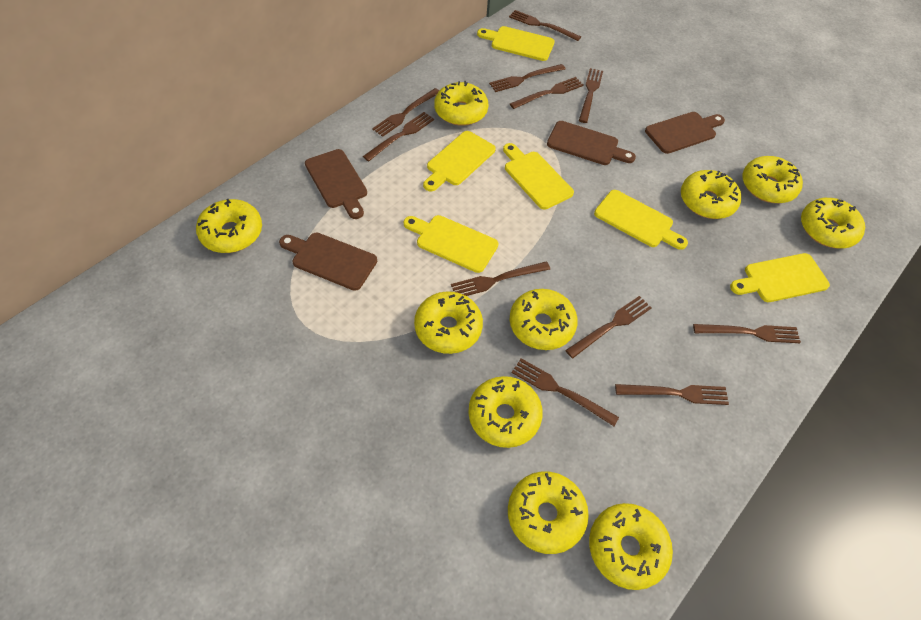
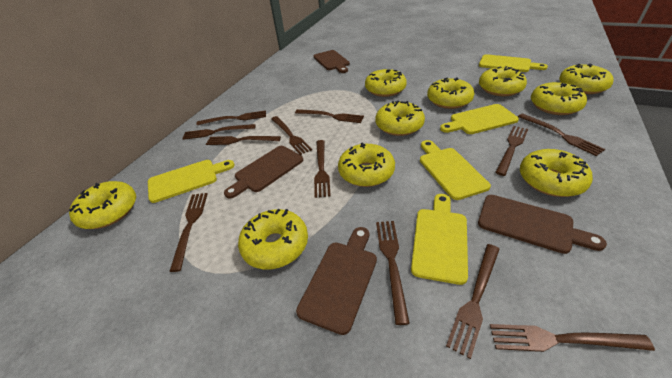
brown fork: 11 -> 12
yellow cutting board: 6 -> 5

